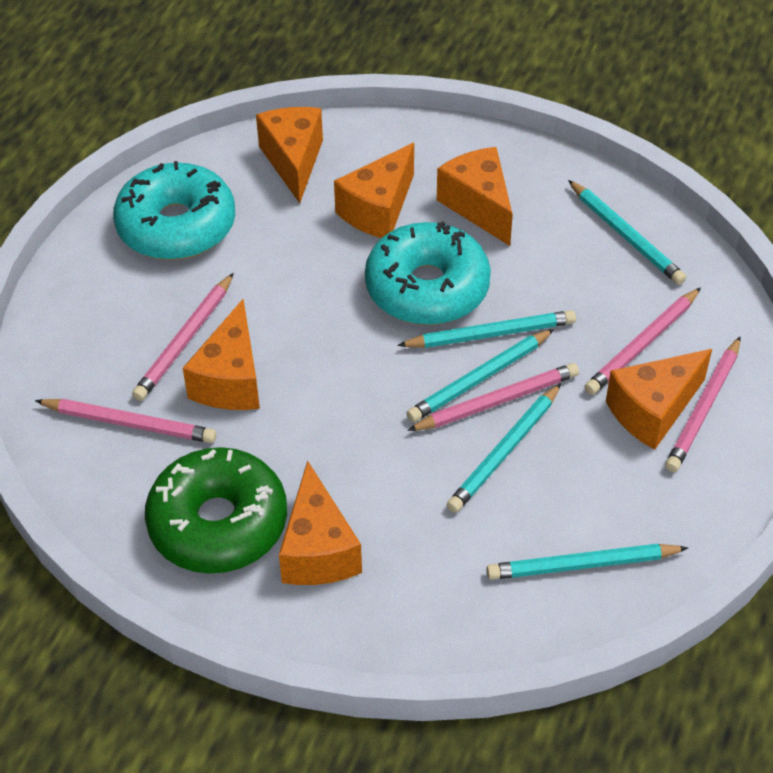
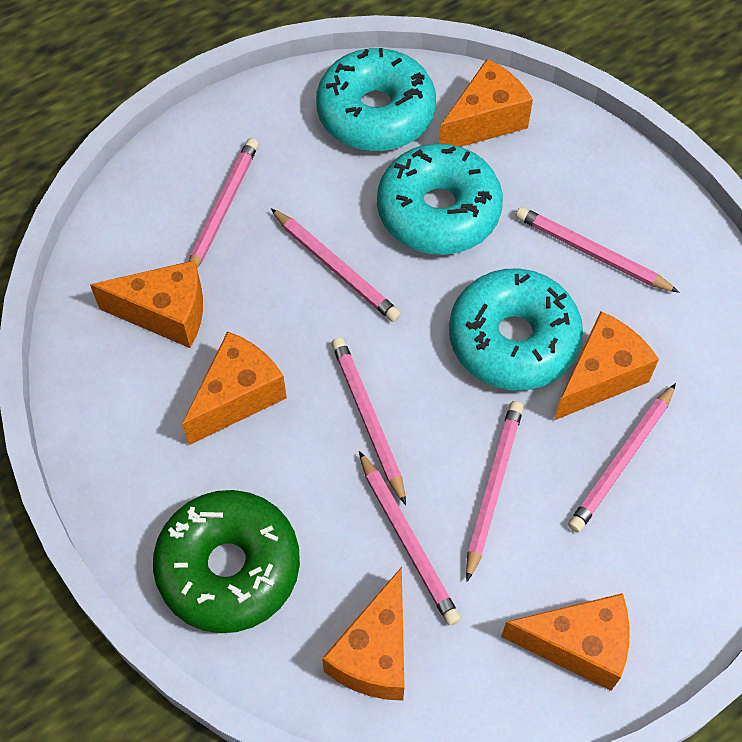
pink pencil: 5 -> 7
turquoise donut: 2 -> 3
turquoise pencil: 5 -> 0

